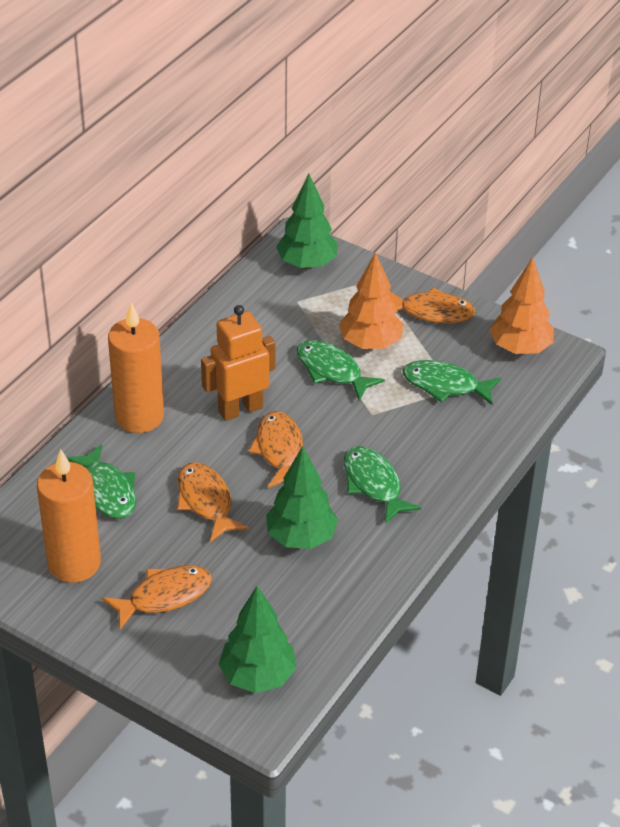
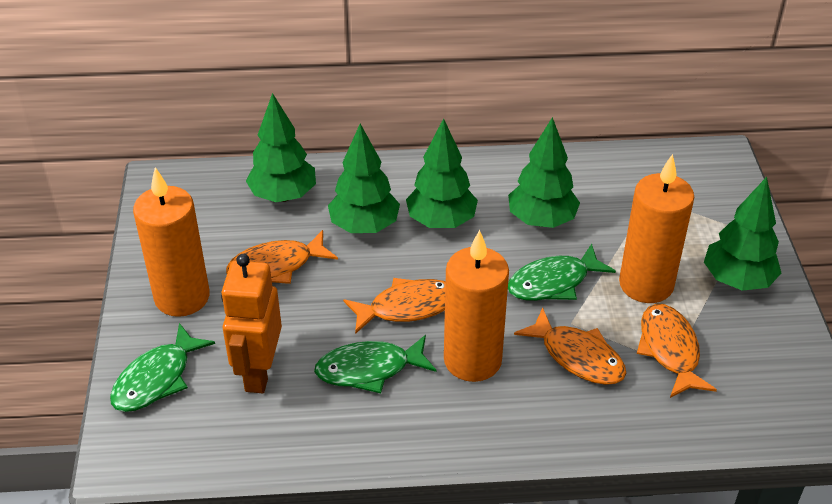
green fish: 4 -> 3
green tree: 3 -> 5
orange candle: 2 -> 3
orange tree: 2 -> 0

